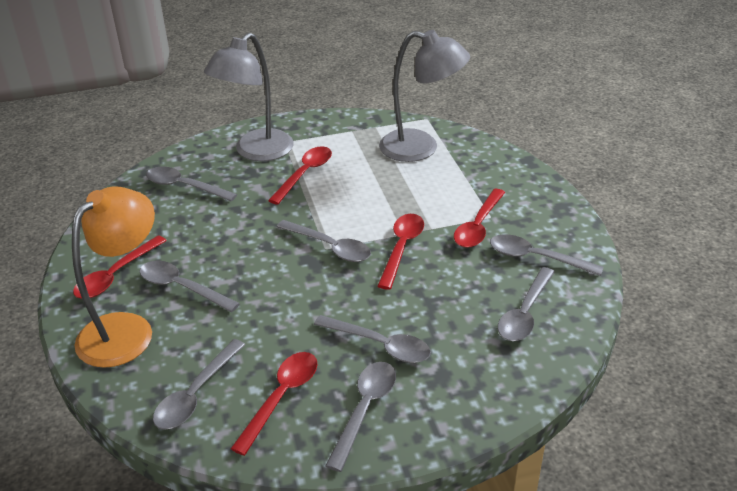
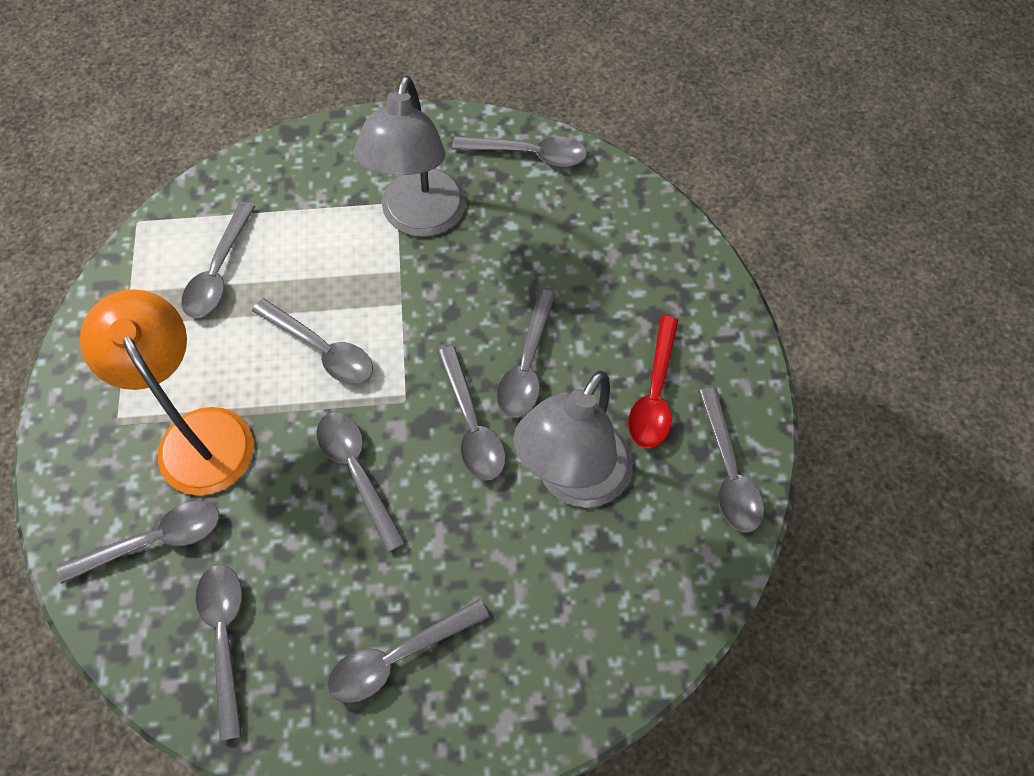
grey spoon: 8 -> 10
red spoon: 5 -> 1

